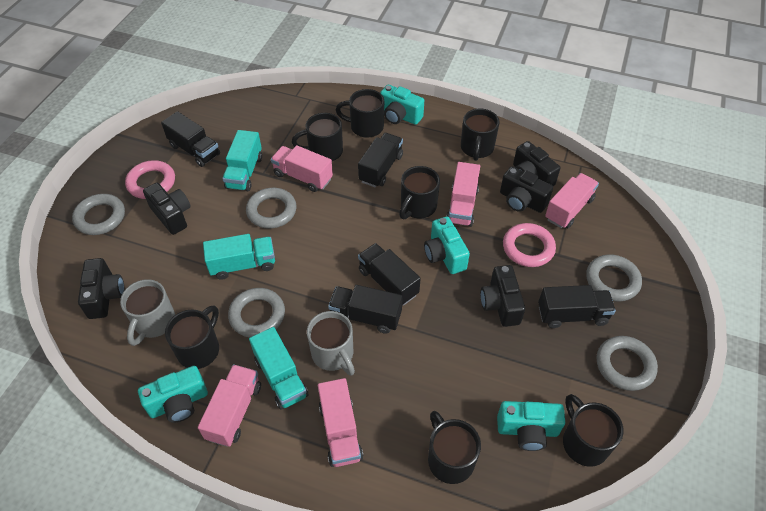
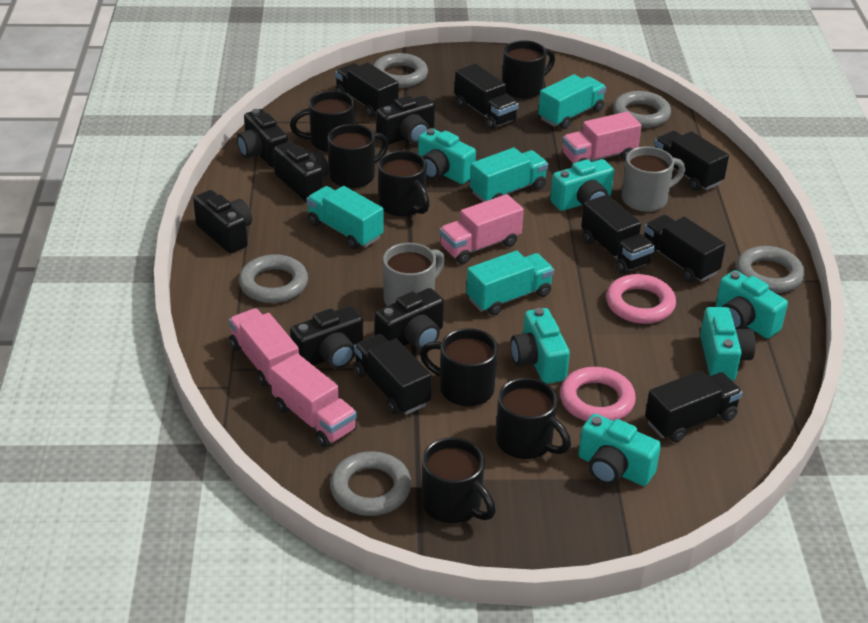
black camera: 5 -> 6
black truck: 5 -> 7
pink truck: 5 -> 4
turquoise camera: 4 -> 6
turquoise truck: 3 -> 4

